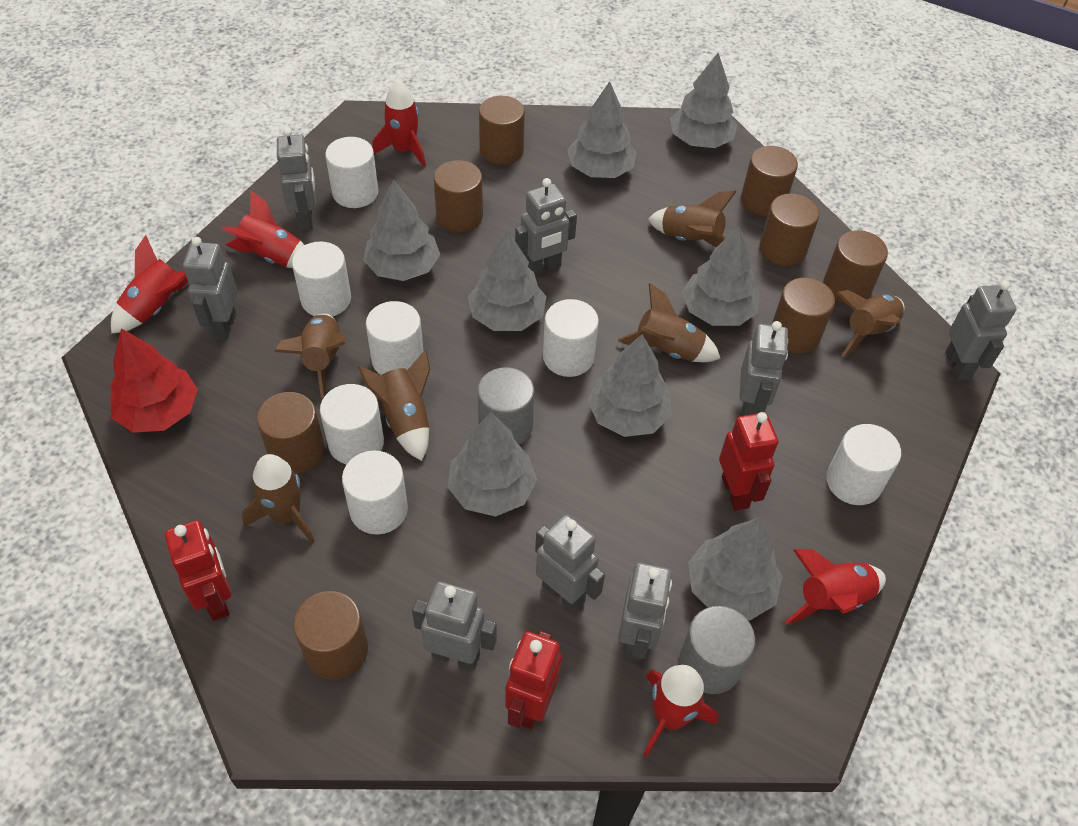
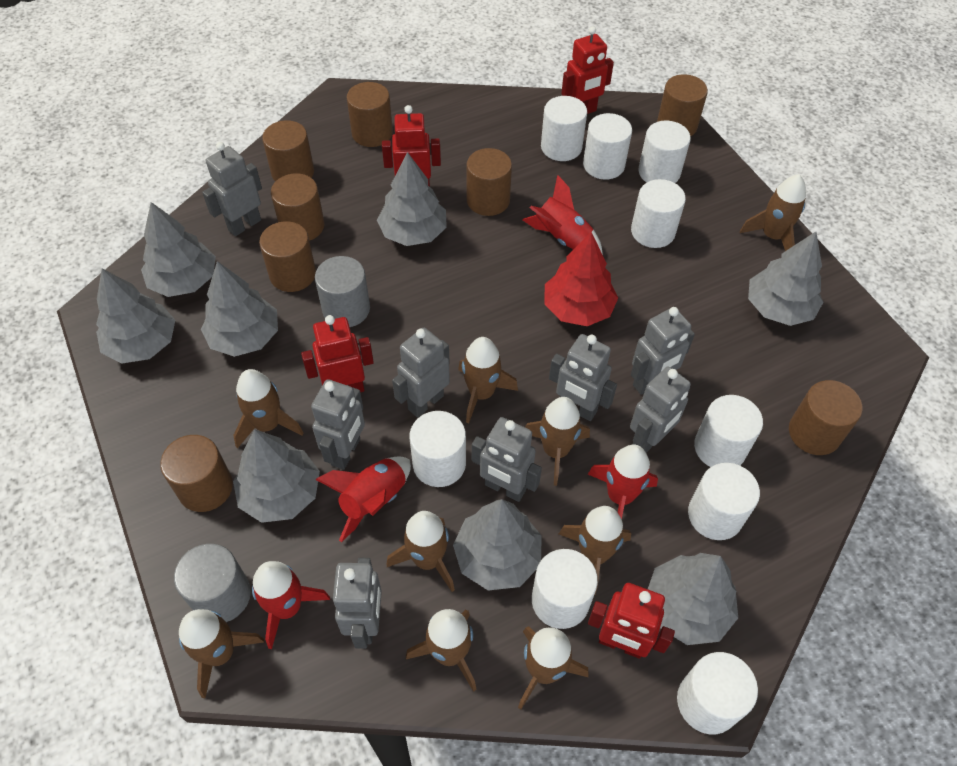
brown rocket: 6 -> 9
red robot: 3 -> 4
red rocket: 5 -> 4
white cylinder: 7 -> 9

